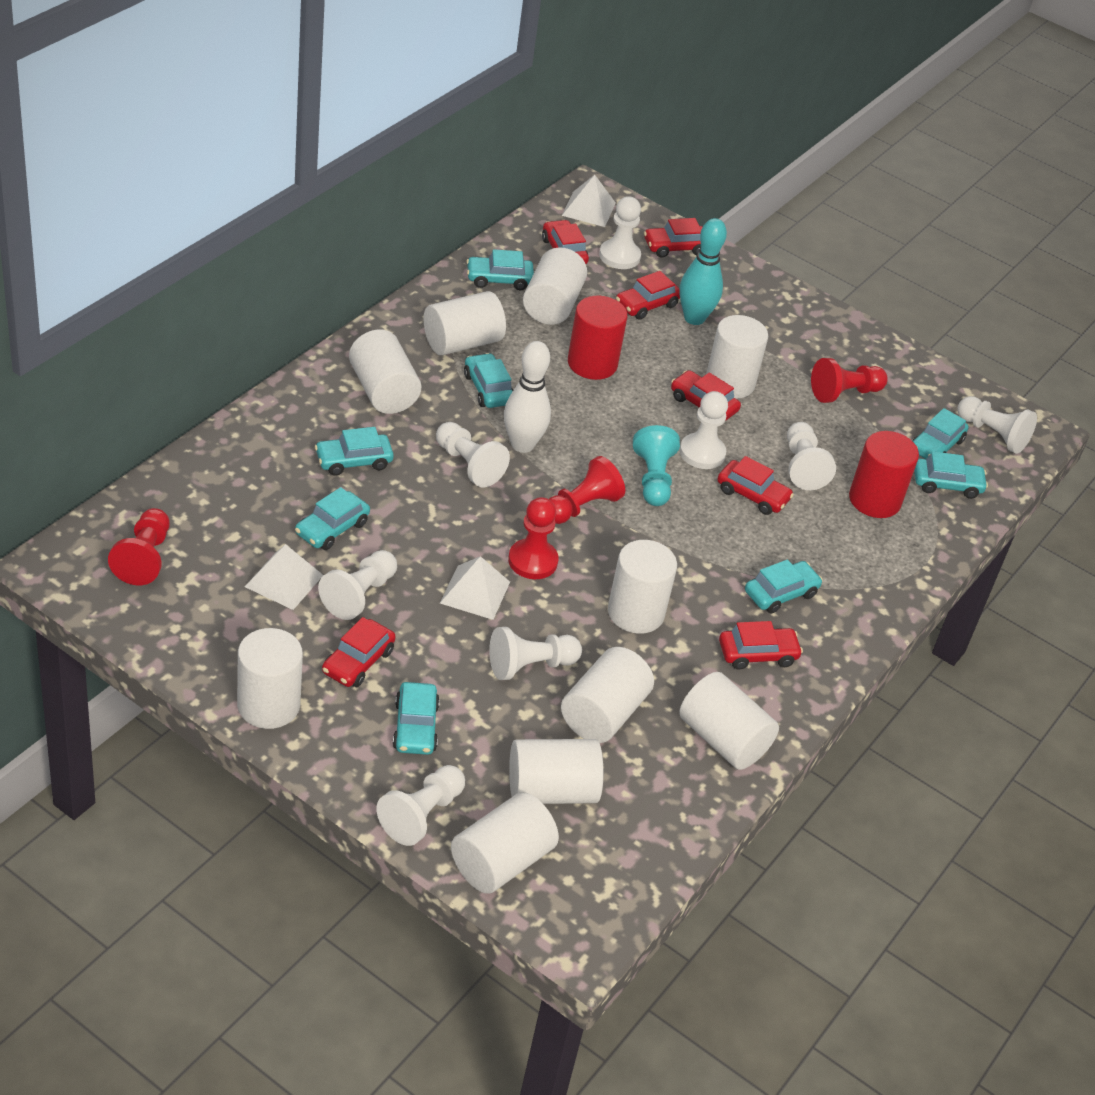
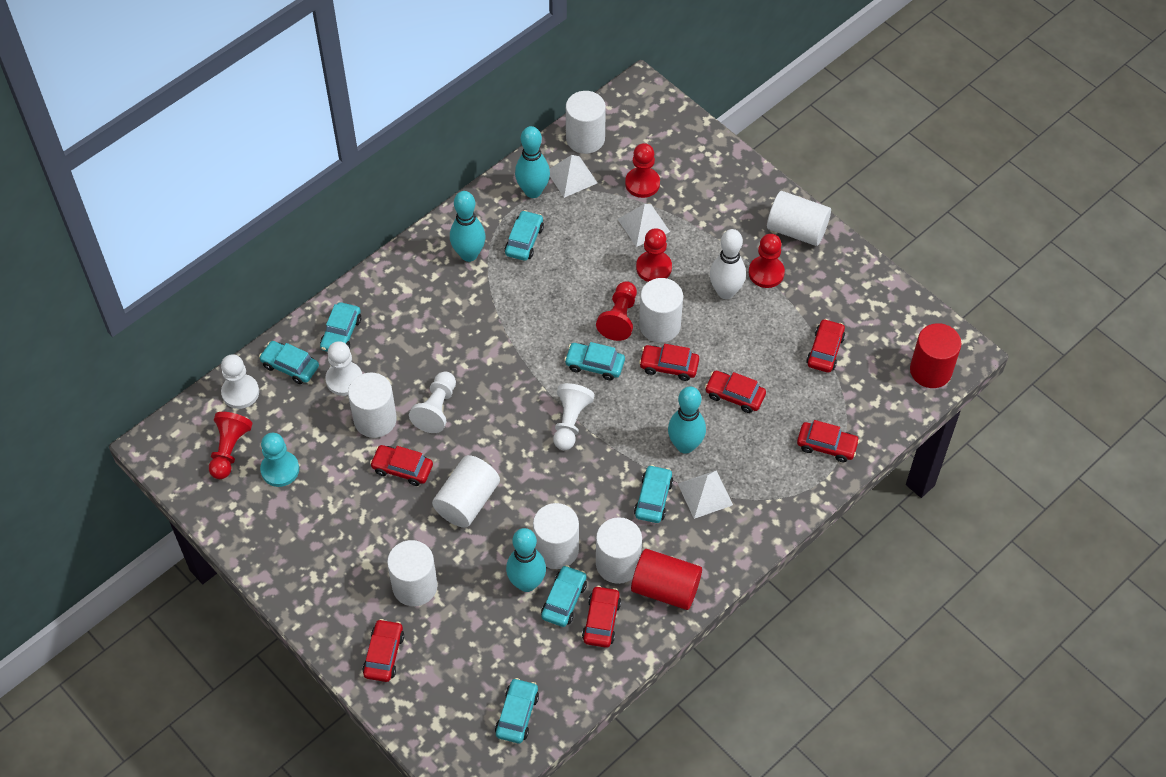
red pawn: 4 -> 5
turquoise bowling pin: 1 -> 4
turquoise car: 8 -> 7
white cylinder: 10 -> 8
white pawn: 8 -> 4

